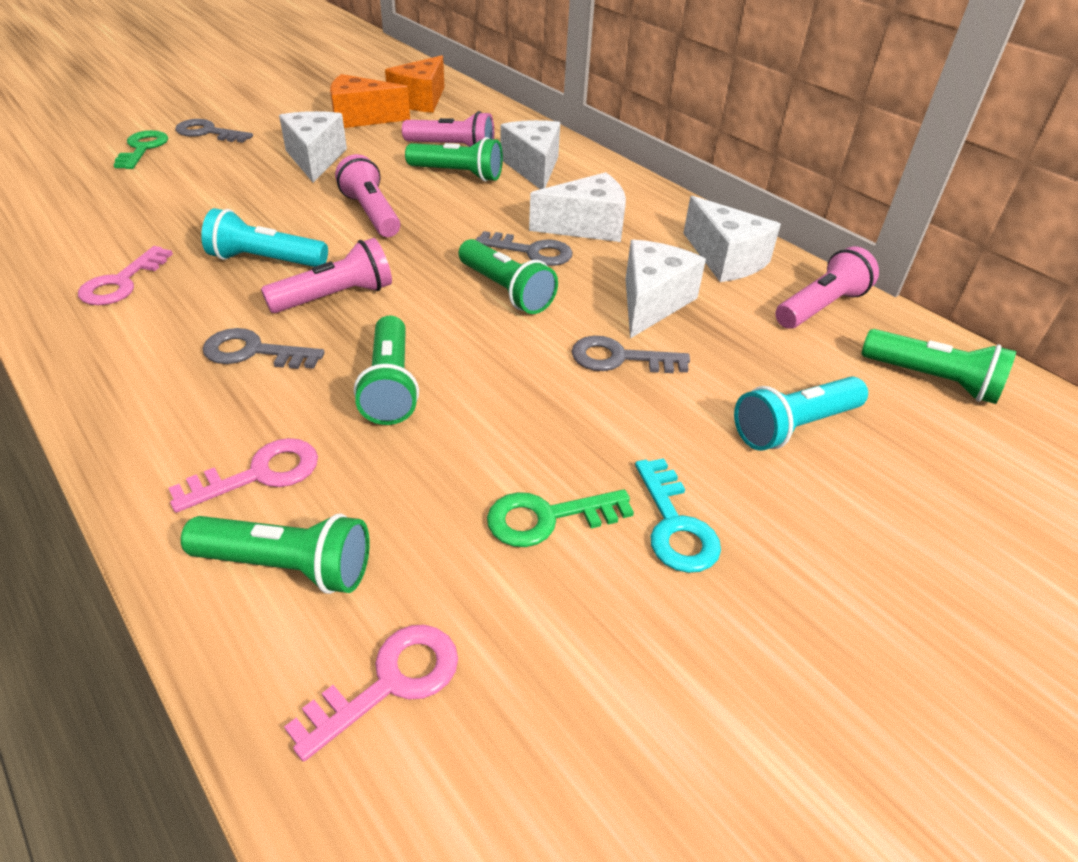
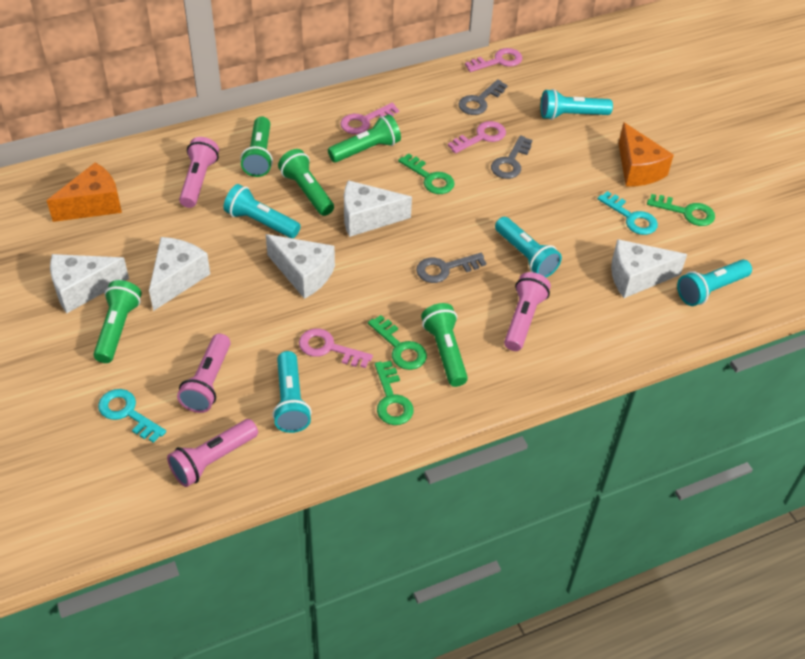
green key: 2 -> 4
grey key: 4 -> 3
pink key: 3 -> 4
turquoise flashlight: 2 -> 5
turquoise key: 1 -> 2

